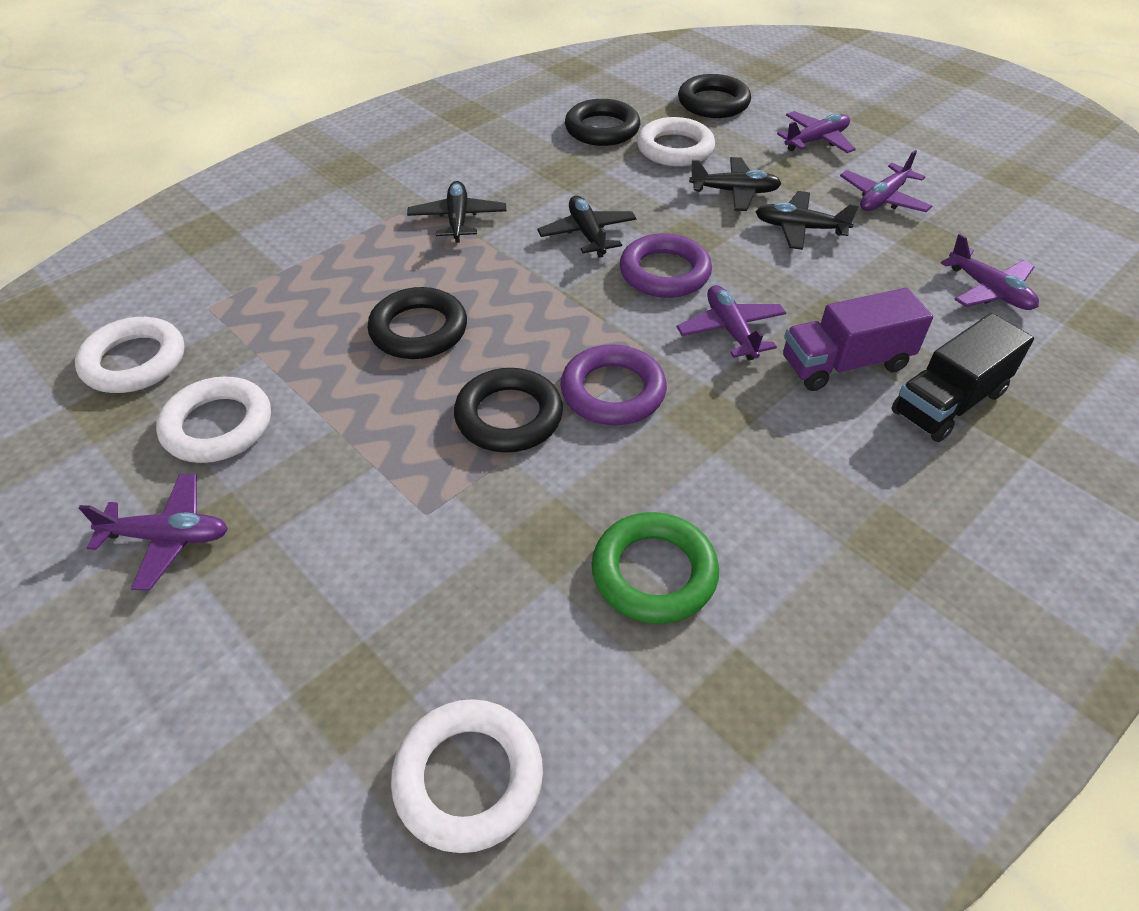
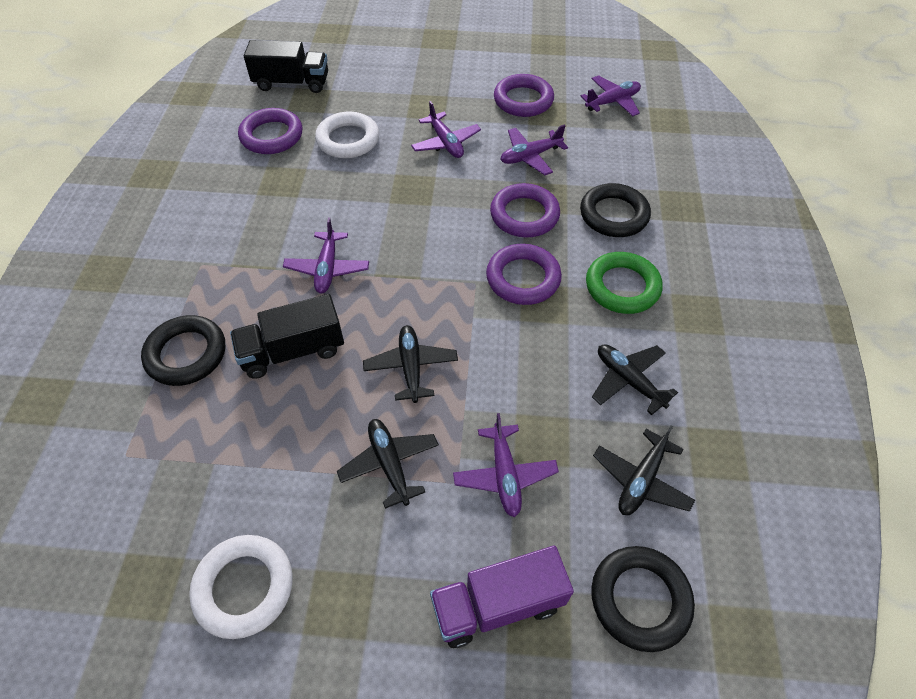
black ring: 4 -> 3
black truck: 1 -> 2
purple ring: 2 -> 4
white ring: 4 -> 2

